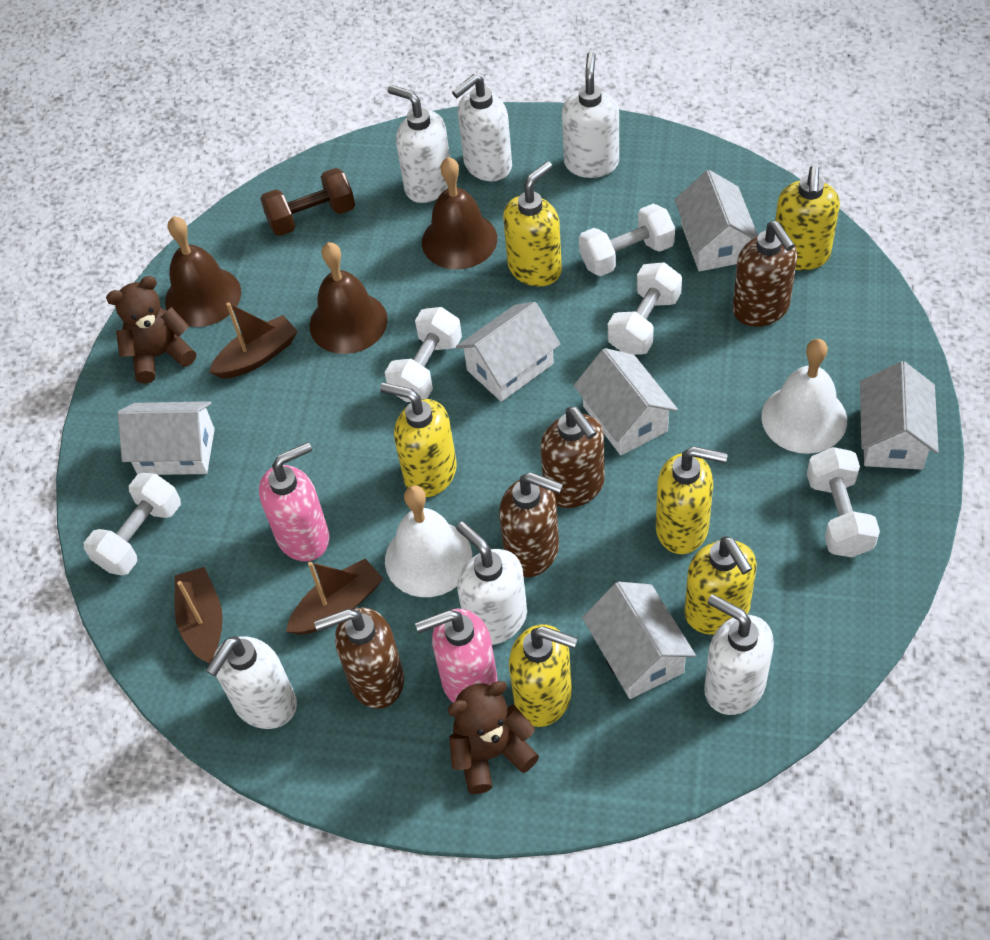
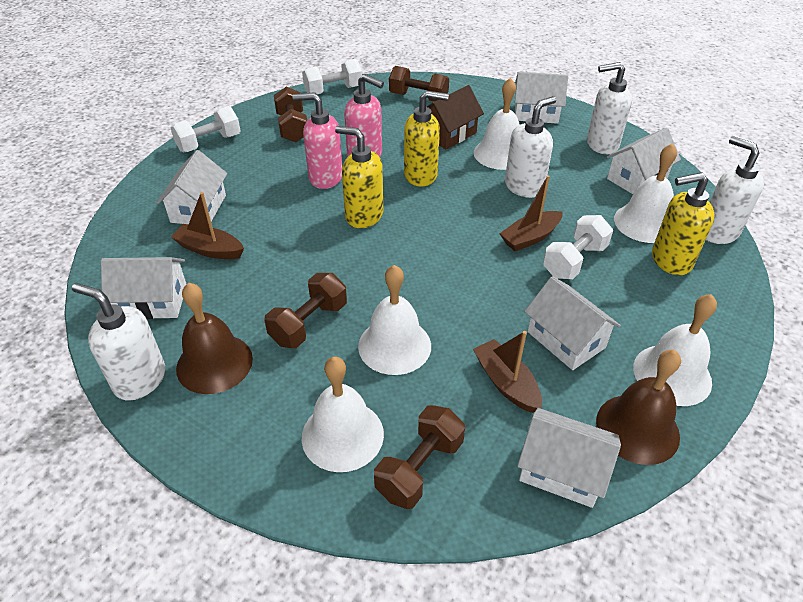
brown bell: 3 -> 2
brown dumbbell: 1 -> 4
brown house: 0 -> 1
brown soap dispenser: 4 -> 0
brown teddy bear: 2 -> 0
white bell: 2 -> 5
white dumbbell: 5 -> 3
white soap dispenser: 6 -> 4
yellow soap dispenser: 6 -> 3

